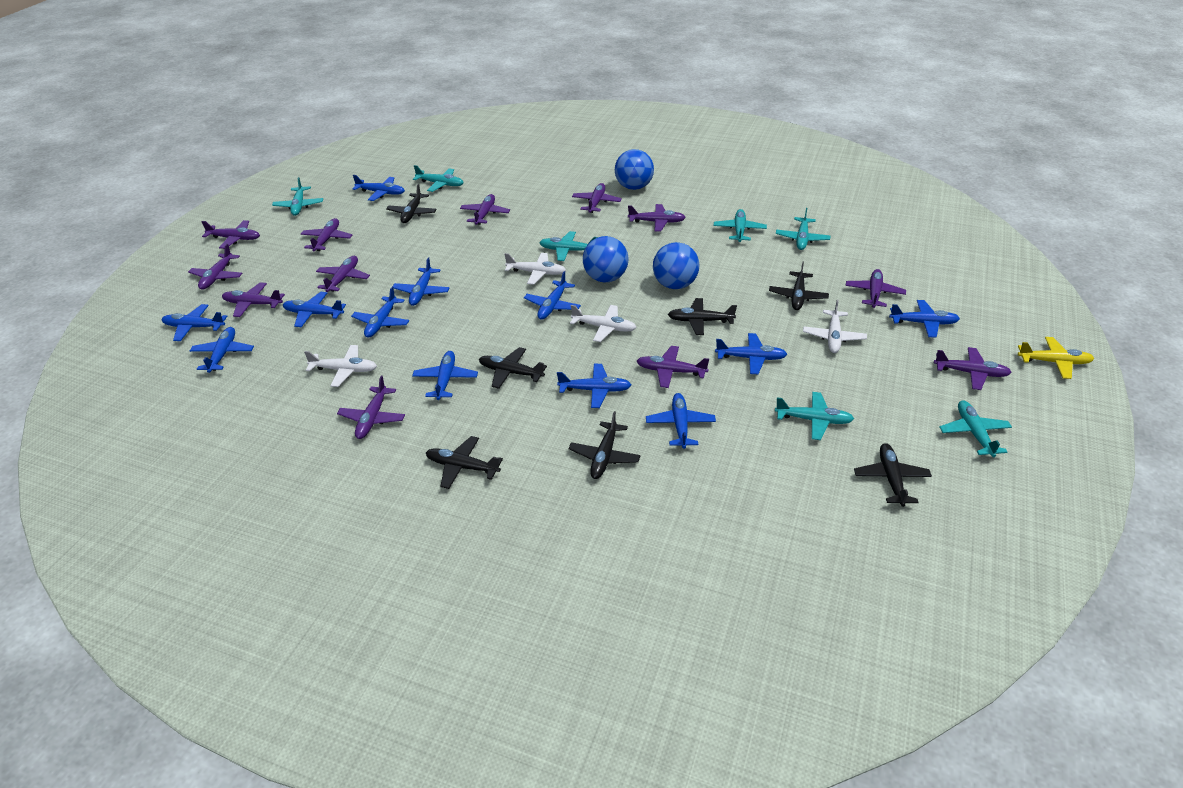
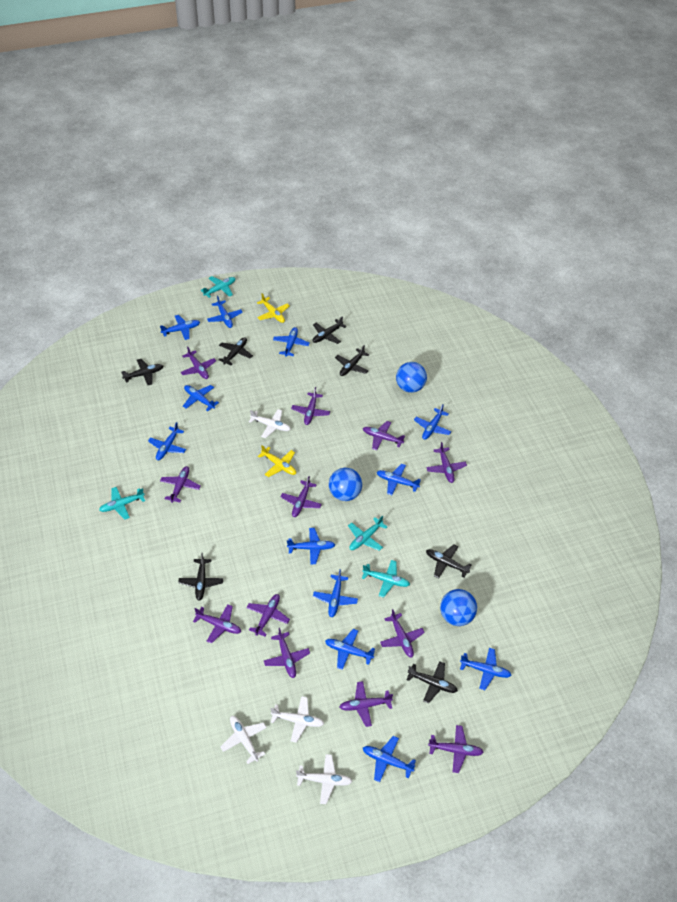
turquoise plane: 7 -> 4
yellow plane: 1 -> 2

